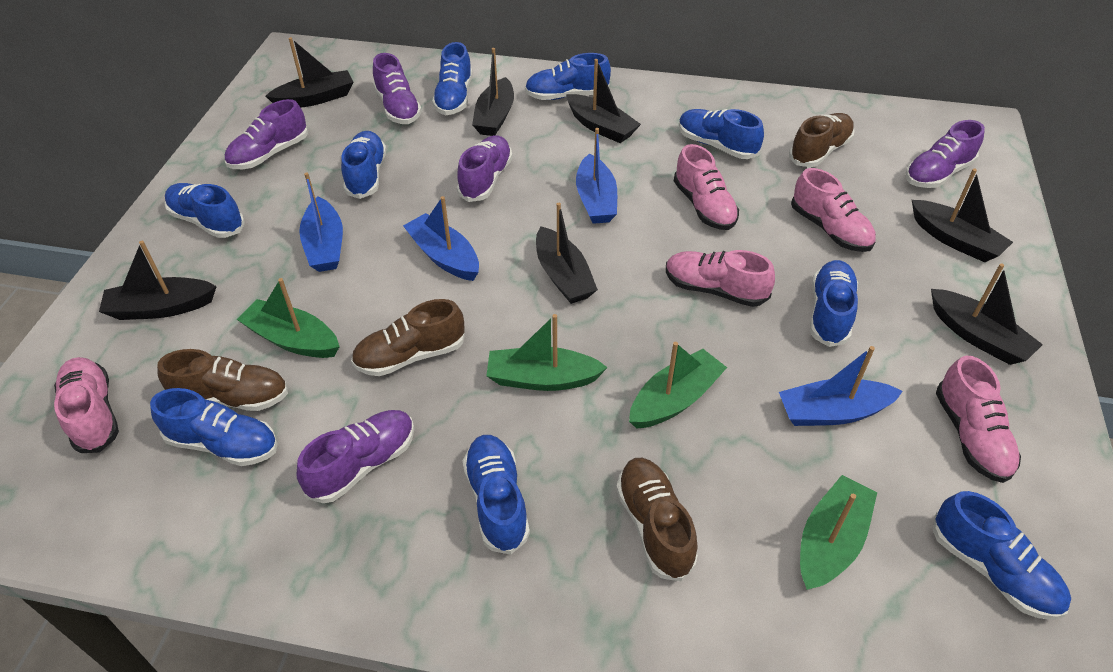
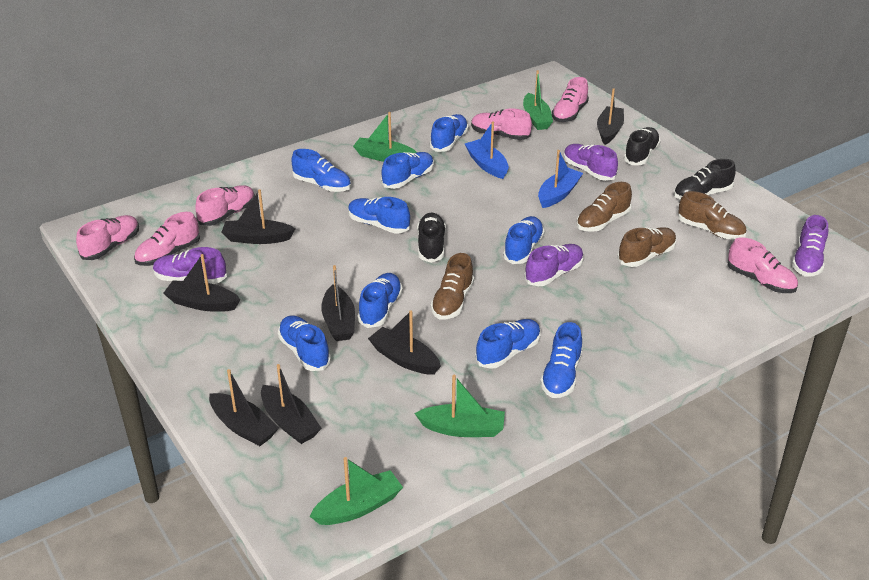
black shoe: 0 -> 3
blue boat: 4 -> 2
pink shoe: 5 -> 6
purple shoe: 5 -> 4

